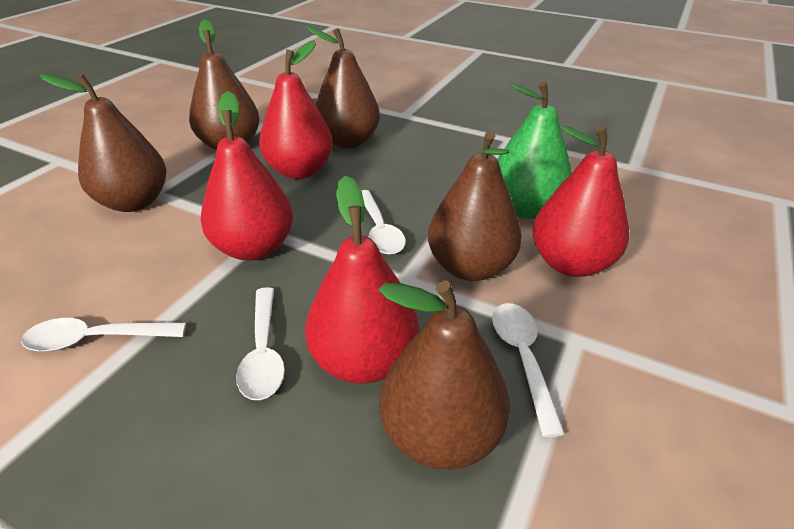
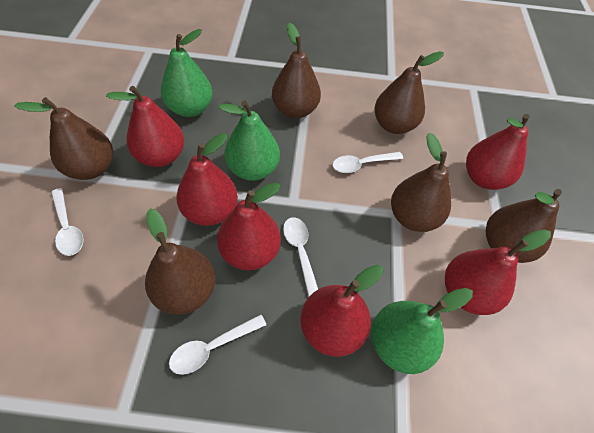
brown pear: 5 -> 6
green pear: 1 -> 3
red pear: 4 -> 6

